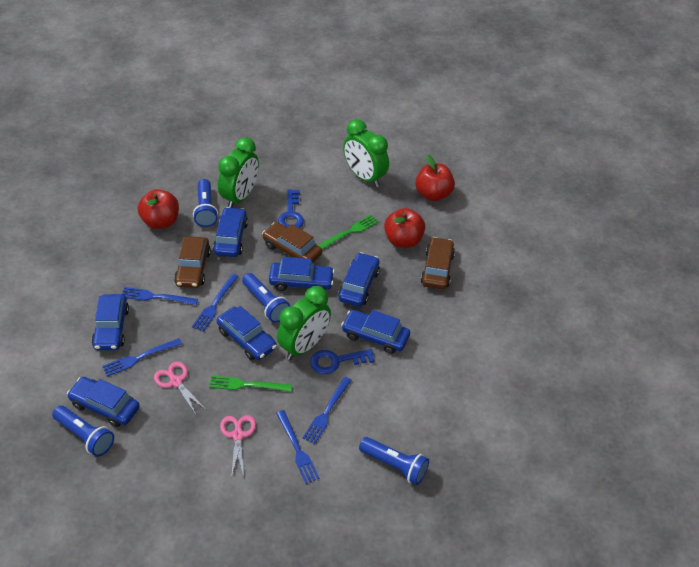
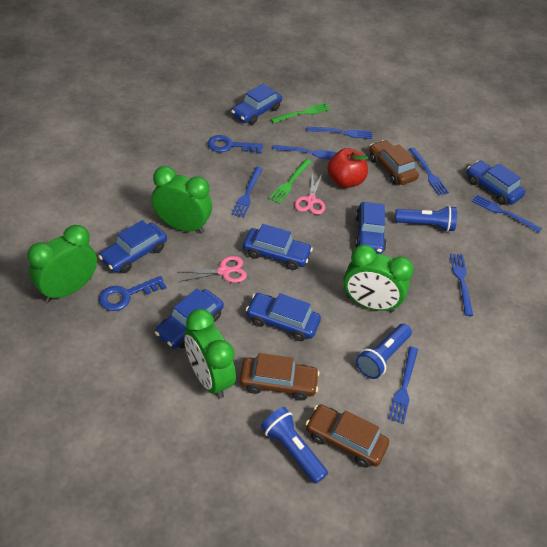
blue flashlight: 4 -> 3
blue fork: 5 -> 7
green clock: 3 -> 4
red apple: 3 -> 1

